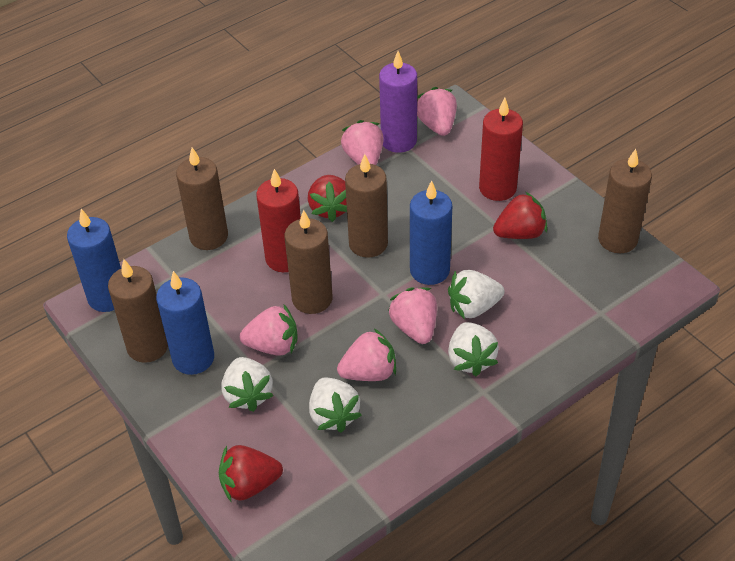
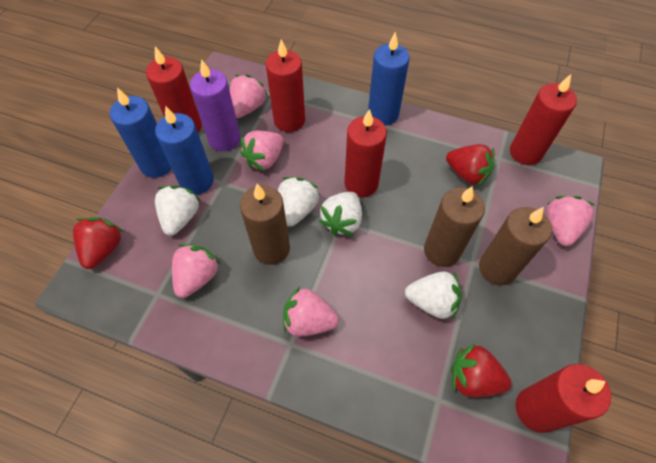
brown candle: 5 -> 3
red candle: 2 -> 5

